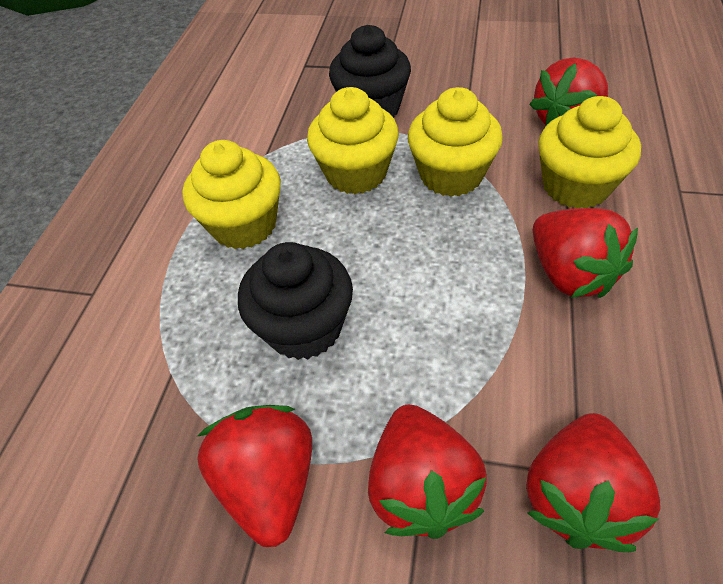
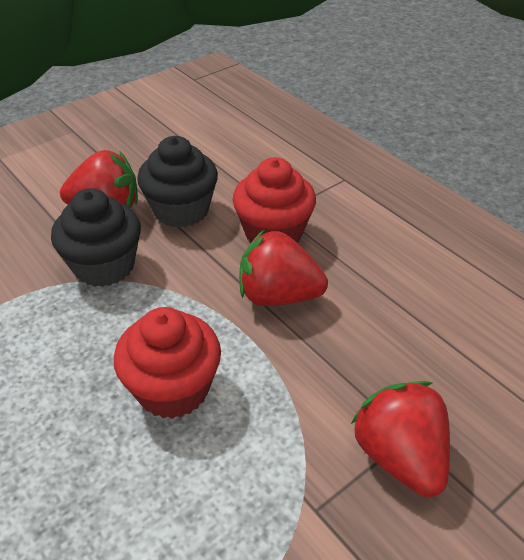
red cupcake: 0 -> 2
red strawberry: 5 -> 3
yellow cupcake: 4 -> 0

